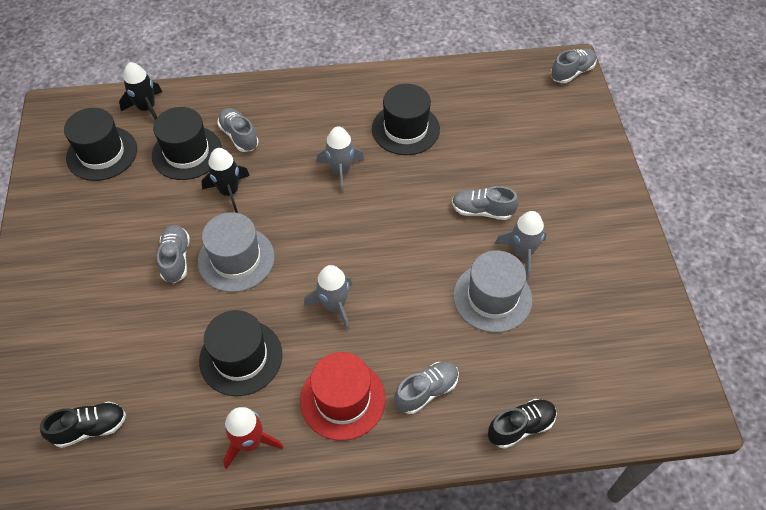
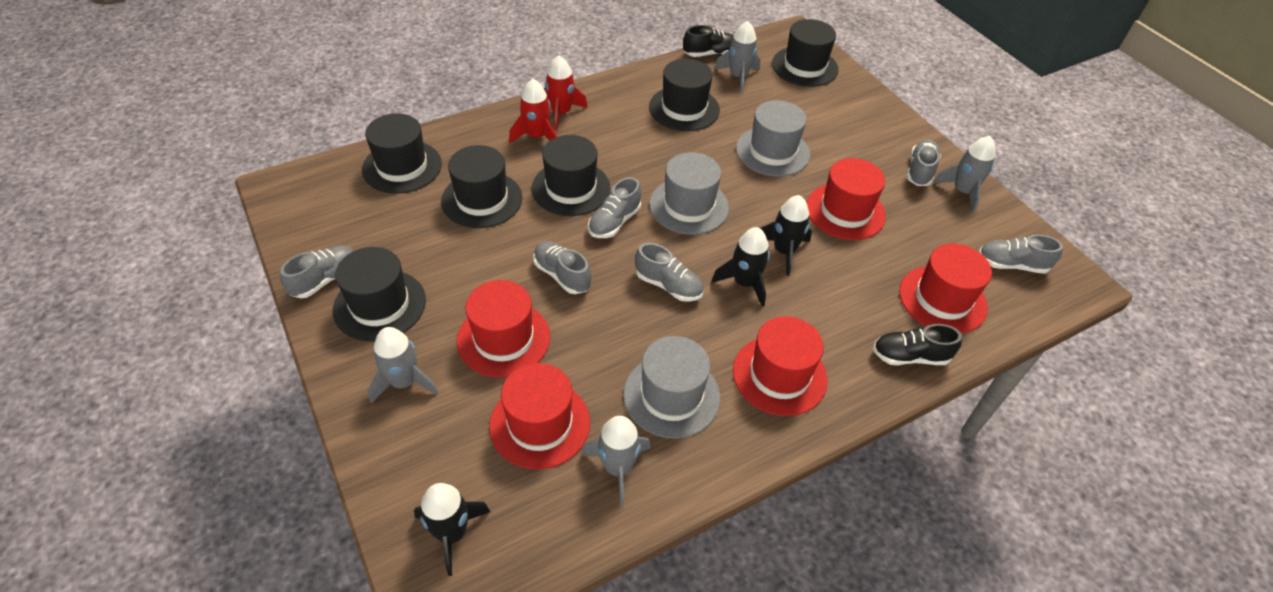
black hat: 4 -> 6
black rocket: 2 -> 3
grey hat: 2 -> 3
grey rocket: 3 -> 4
grey shoe: 5 -> 6
red hat: 1 -> 5
red rocket: 1 -> 2

